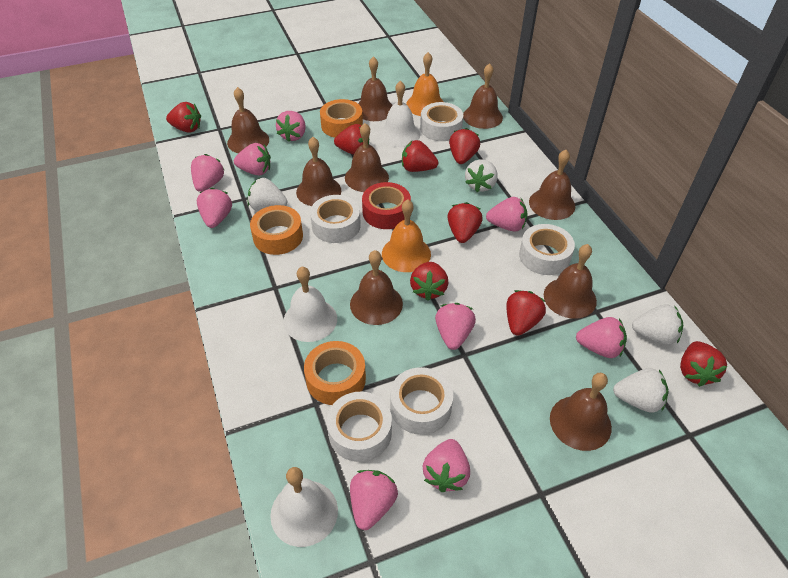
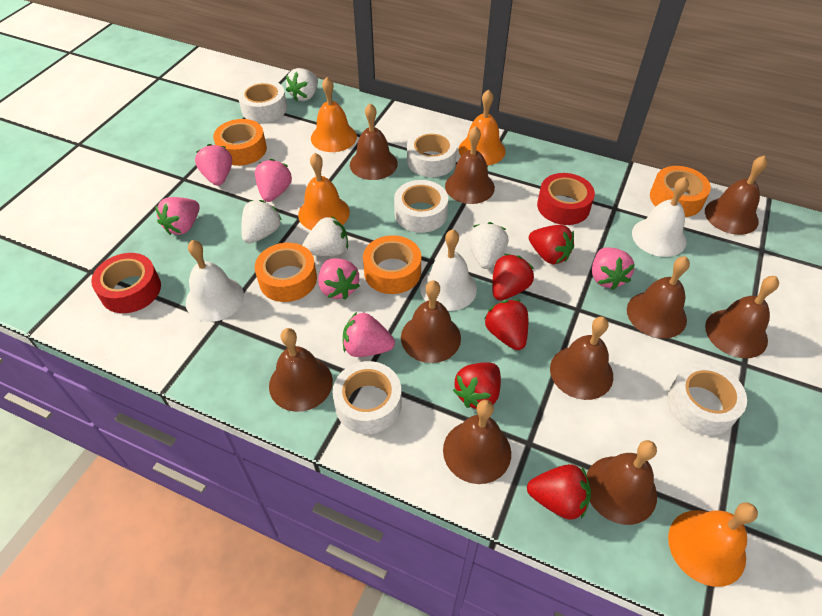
brown bell: 9 -> 10
orange bell: 2 -> 4
orange tape: 3 -> 4
pink strawberry: 9 -> 6
red strawberry: 8 -> 5
red tape: 1 -> 2

